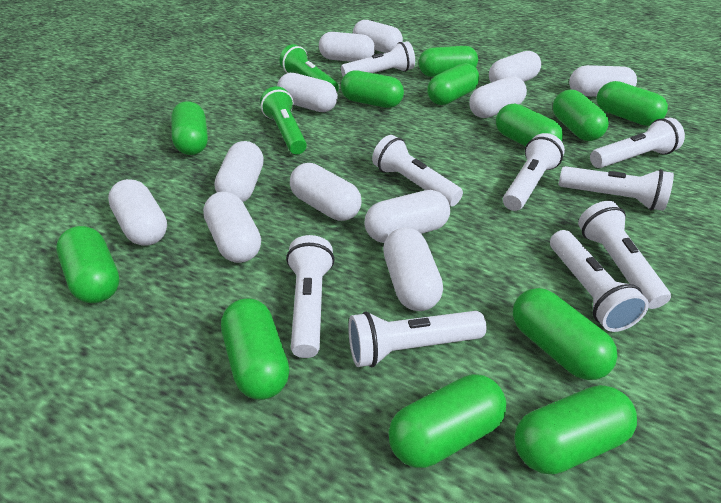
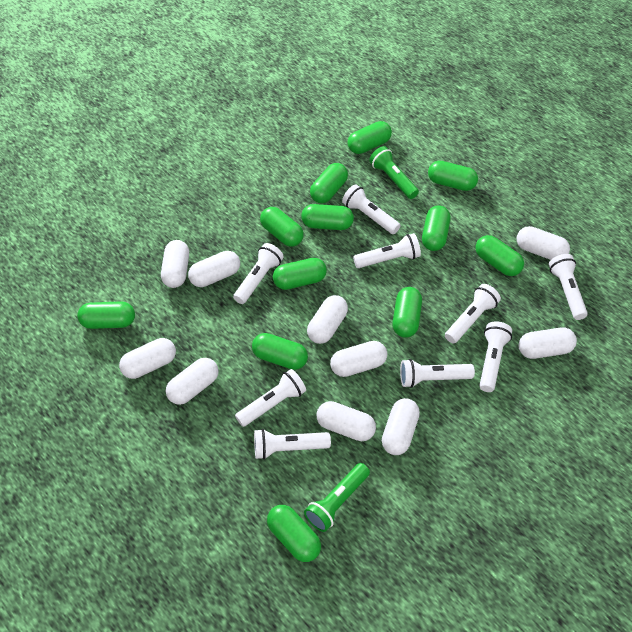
white capsule: 12 -> 10

